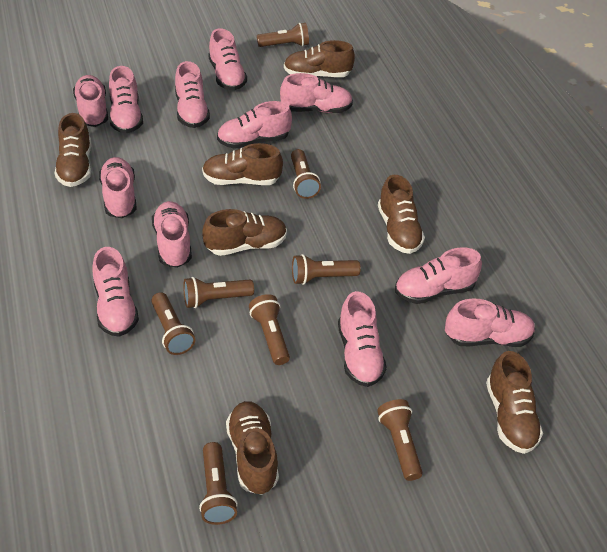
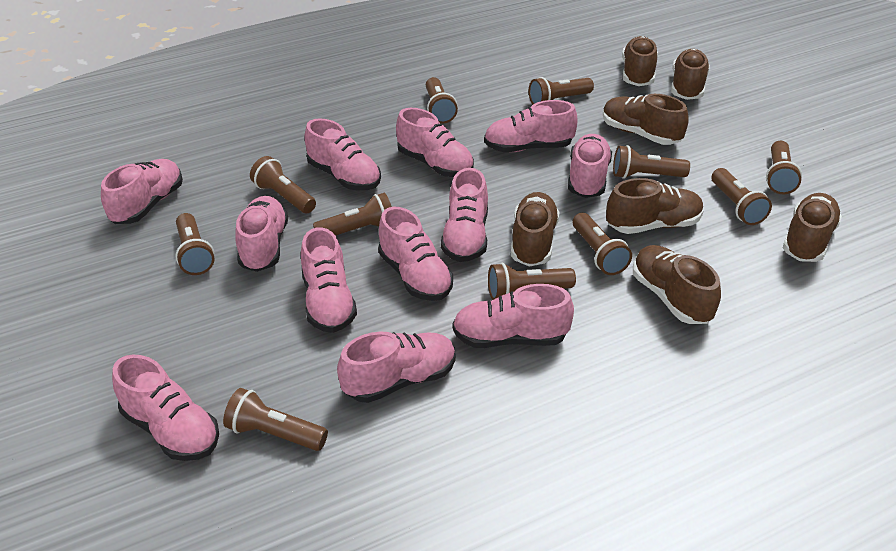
brown flashlight: 8 -> 11

